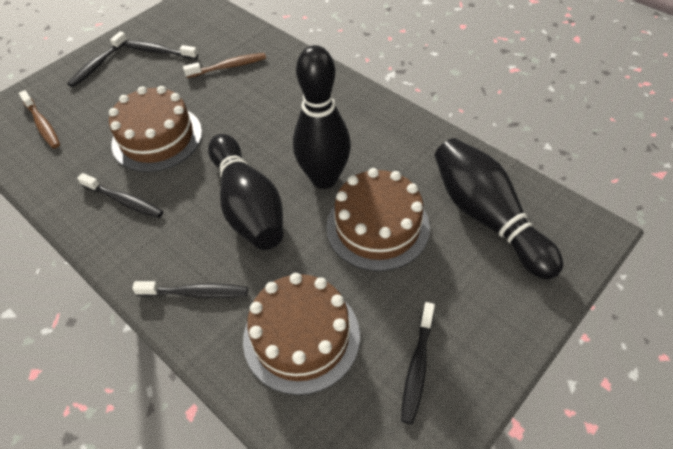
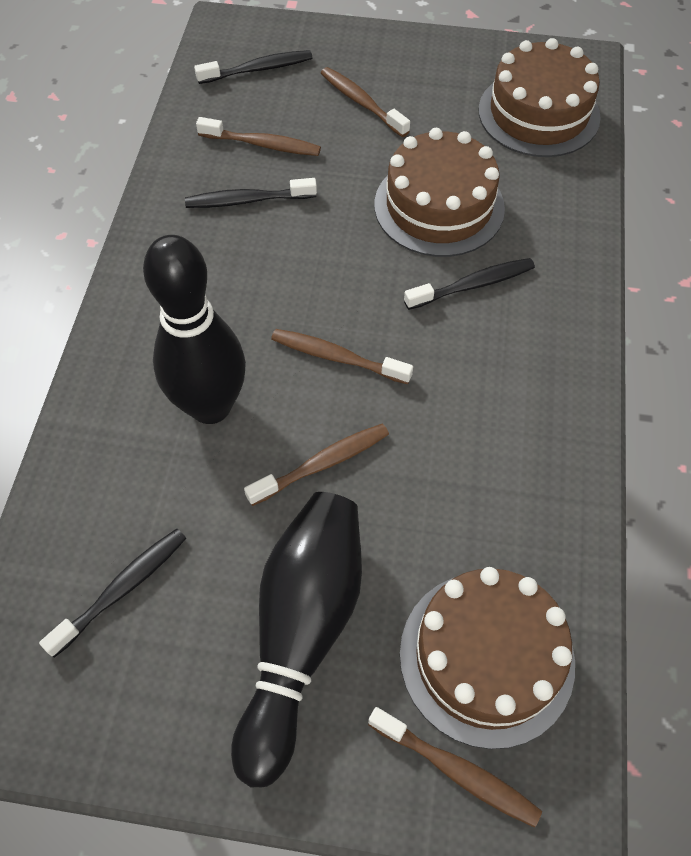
black bowling pin: 3 -> 2
black toothbrush: 5 -> 4
brown toothbrush: 2 -> 5

